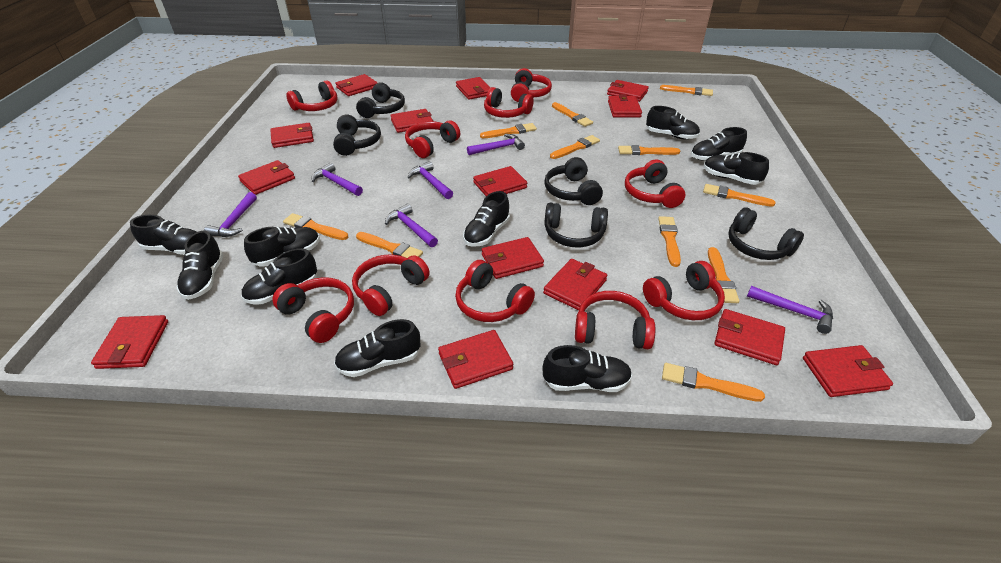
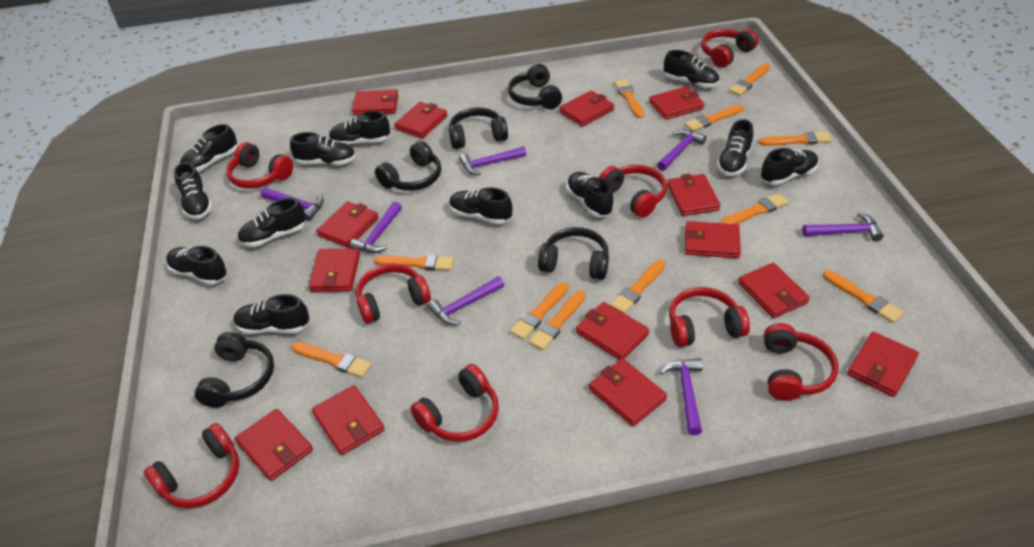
black shoe: 10 -> 12
purple hammer: 6 -> 7
red headphones: 10 -> 8

